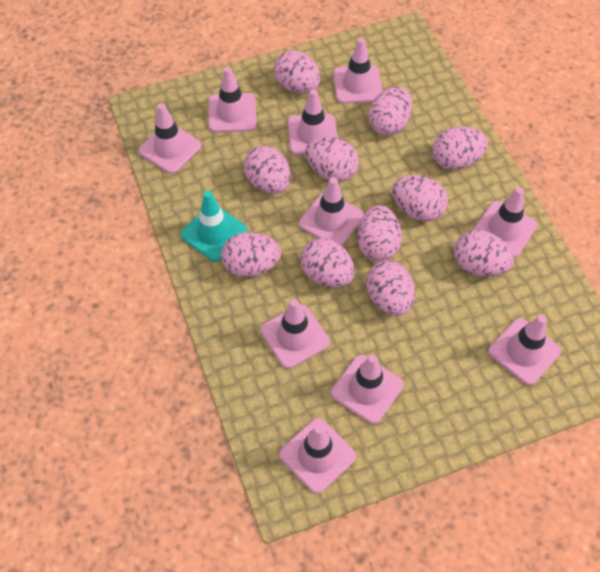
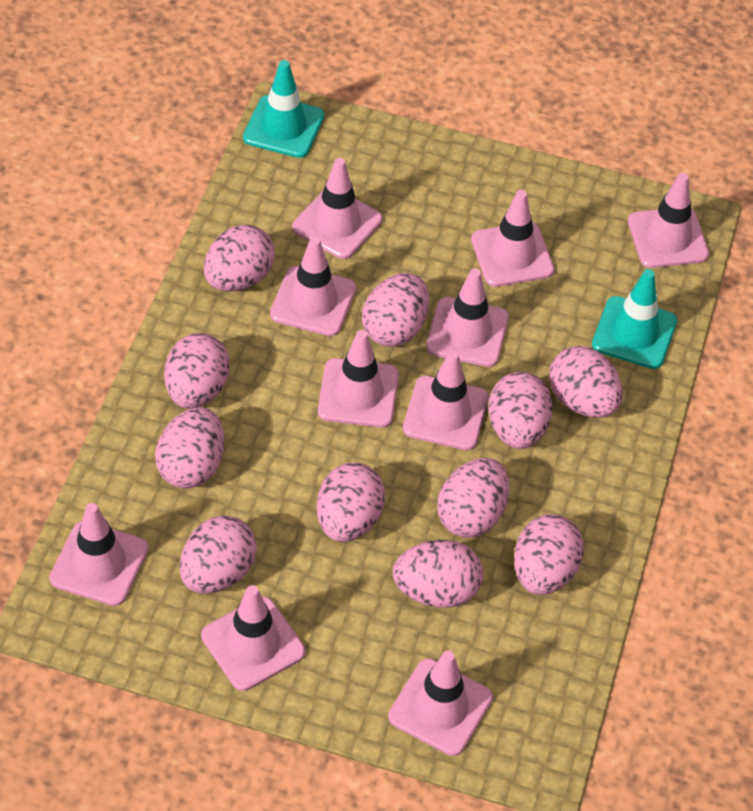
turquoise traffic cone: 1 -> 2

